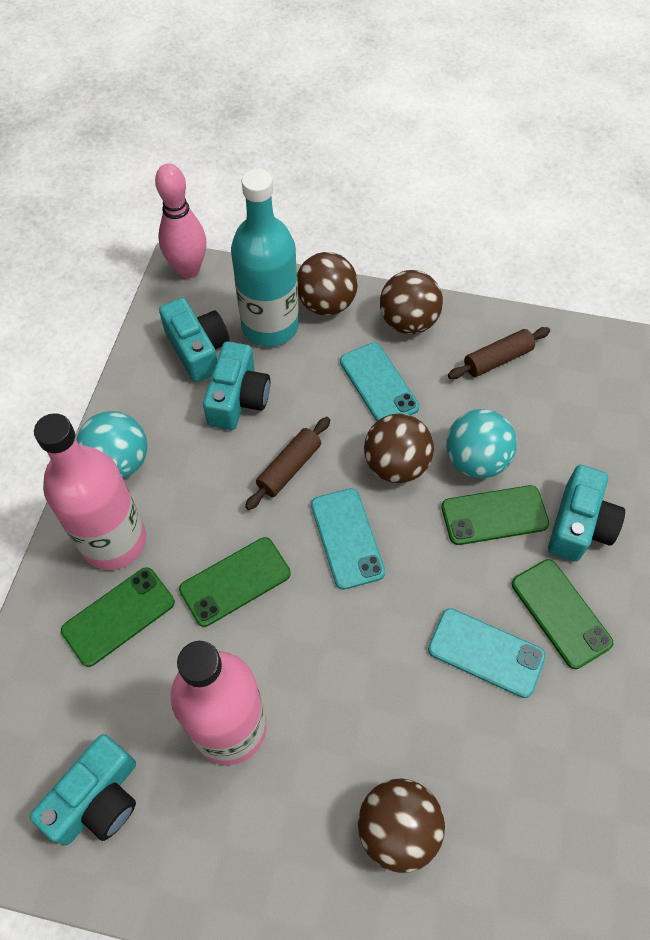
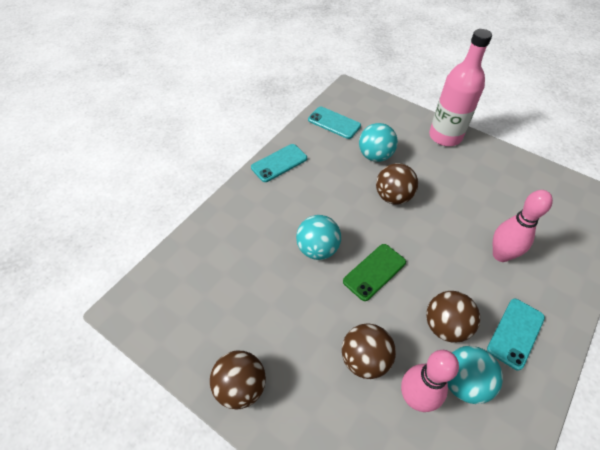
brown rolling pin: 2 -> 0
green phone: 4 -> 1
pink bottle: 2 -> 1
pink bowling pin: 1 -> 2
turquoise ball: 2 -> 3
turquoise bottle: 1 -> 0
turquoise camera: 4 -> 0

